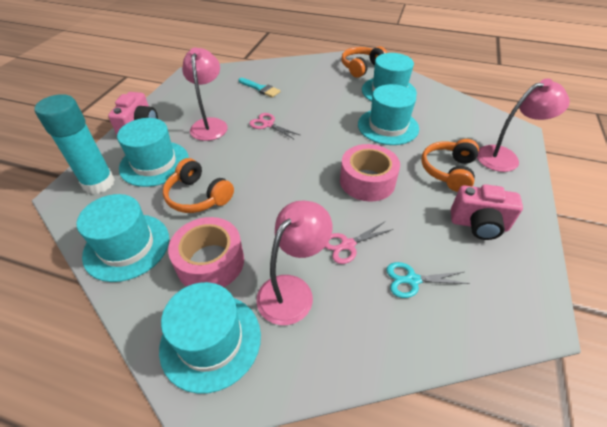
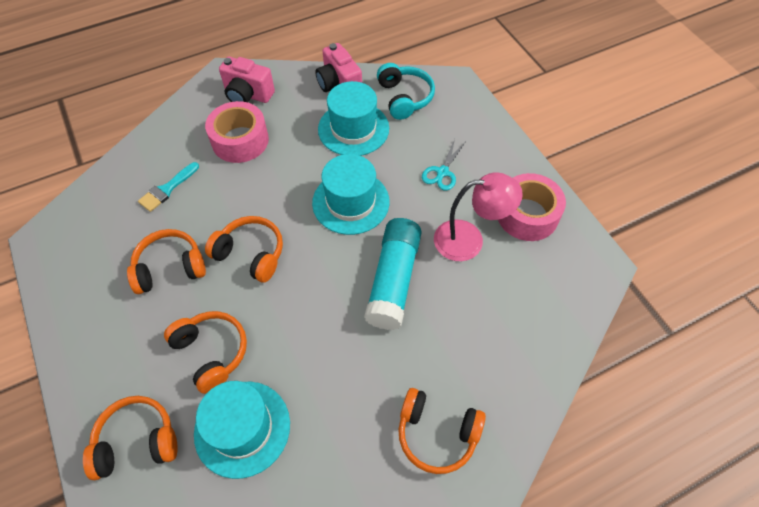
orange headphones: 3 -> 5
pink lamp: 3 -> 1
pink scissors: 2 -> 0
turquoise hat: 5 -> 3
turquoise headphones: 0 -> 1

